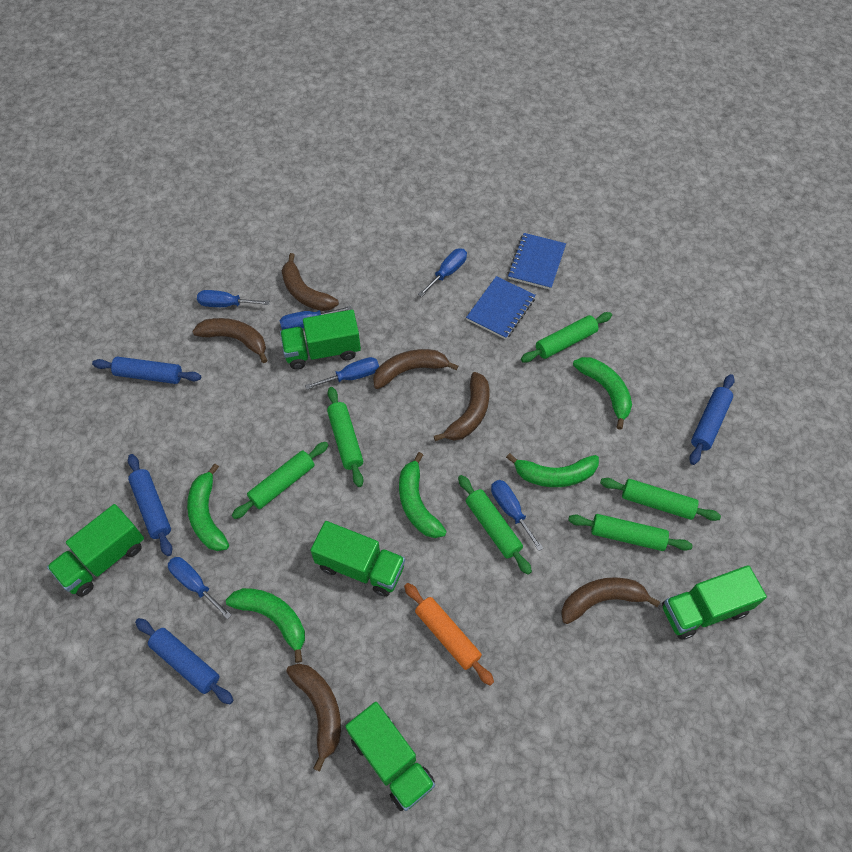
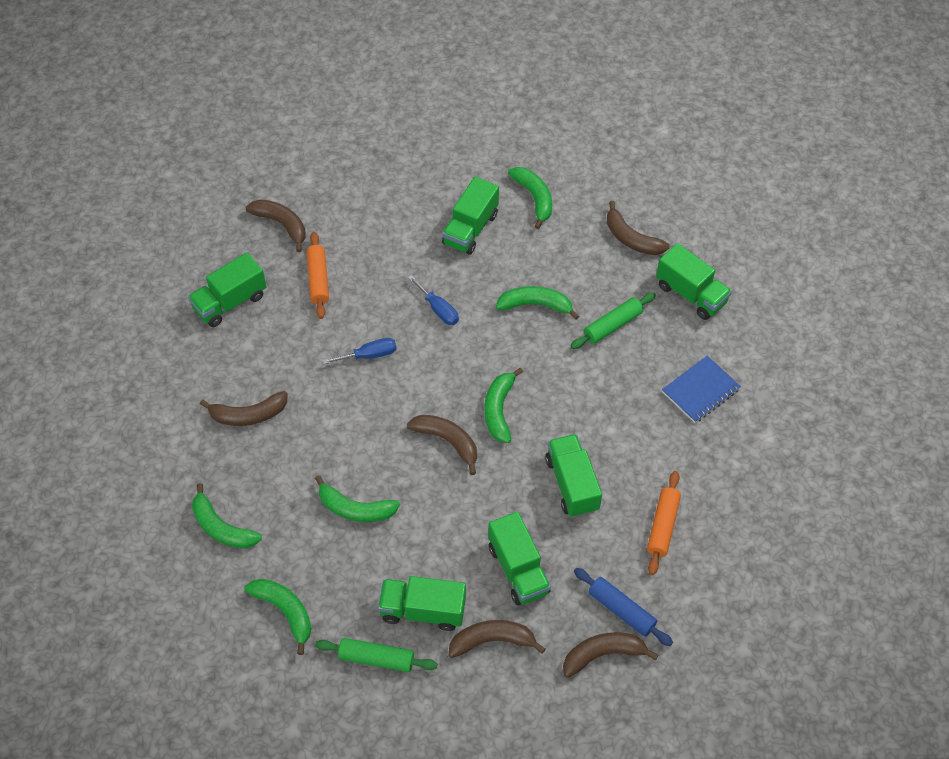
blue notebook: 2 -> 1
blue rolling pin: 4 -> 1
blue screwdriver: 6 -> 2
green banana: 5 -> 6
green rolling pin: 6 -> 2
green truck: 5 -> 6
orange rolling pin: 1 -> 2

